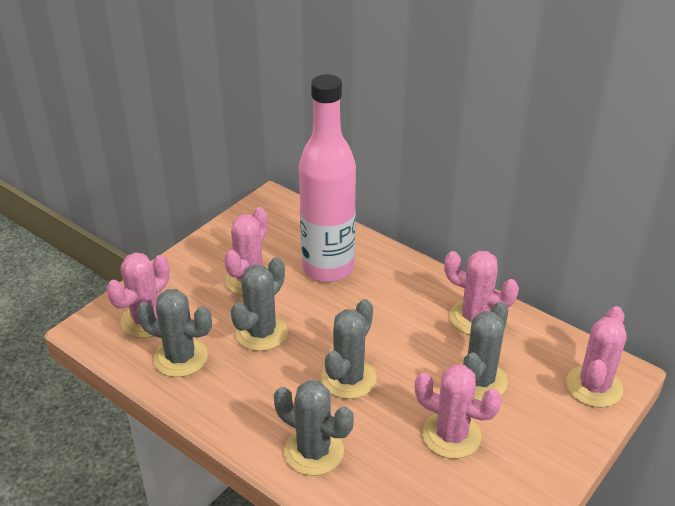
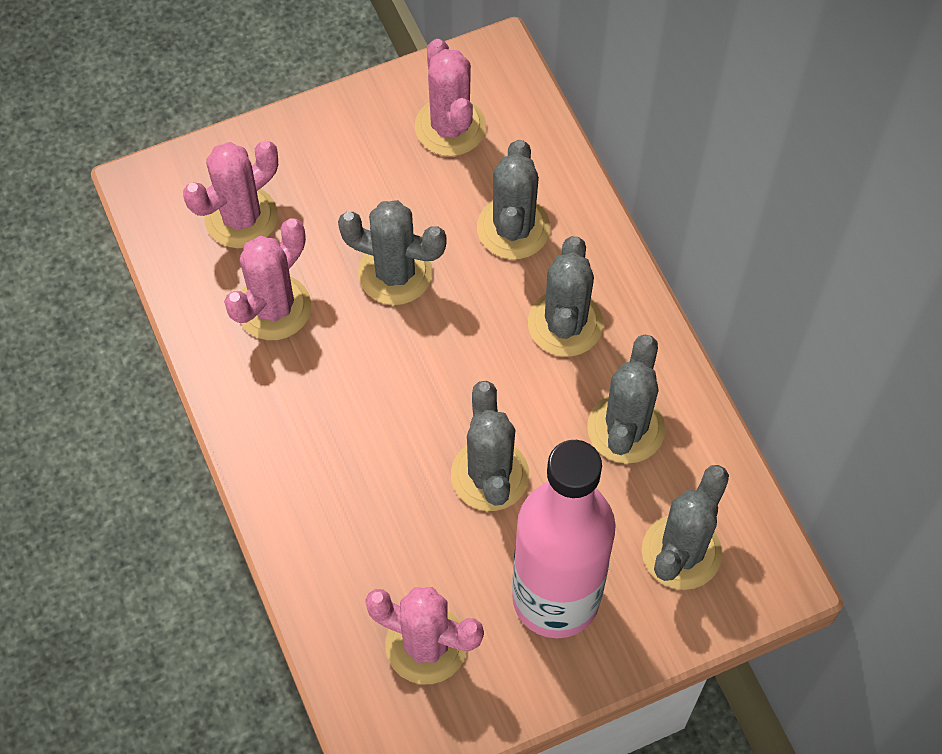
grey cactus: 5 -> 6
pink cactus: 5 -> 4

